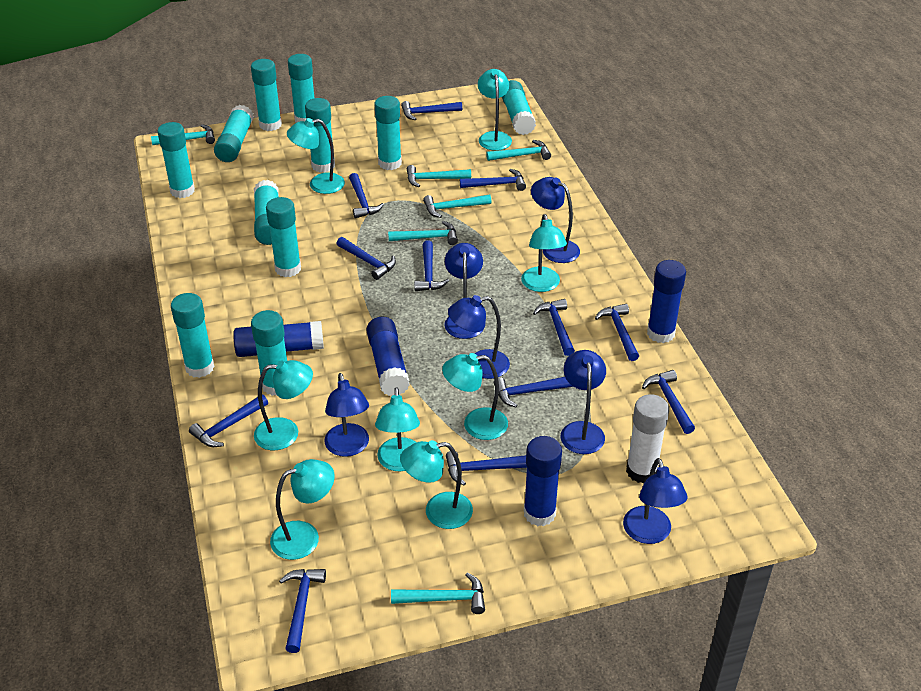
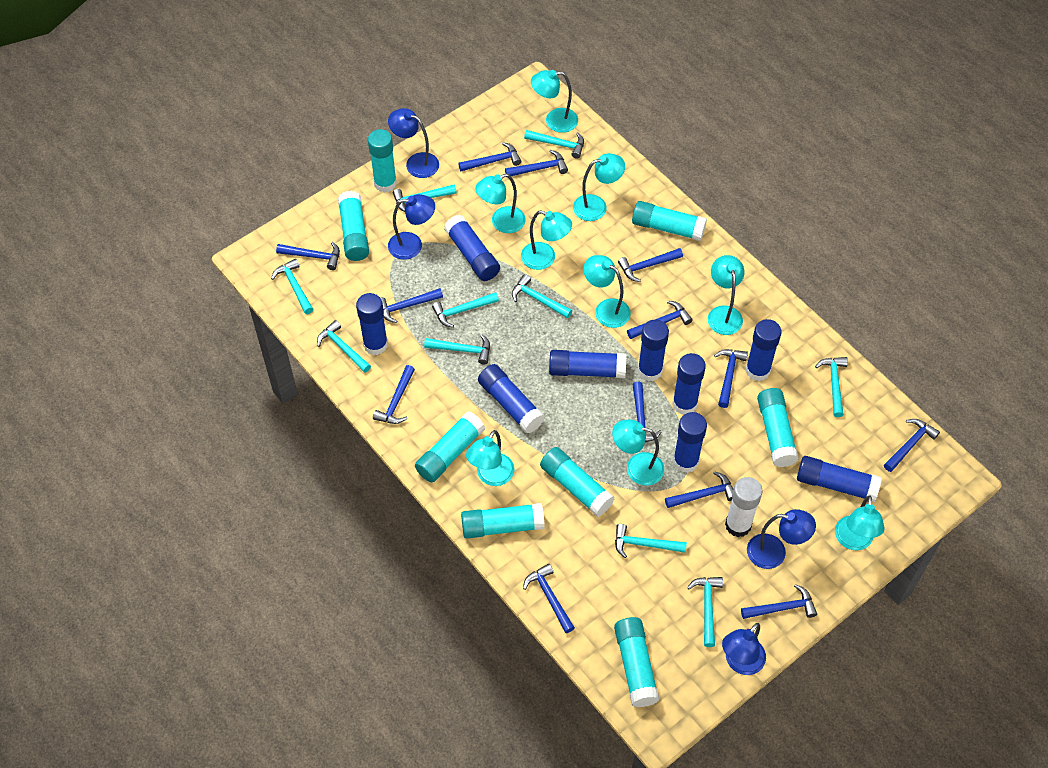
blue glue stick: 4 -> 9
blue hammer: 12 -> 13
blue lamp: 6 -> 4
turquoise glue stick: 11 -> 8
turquoise hammer: 6 -> 10
turquoise lamp: 8 -> 9

